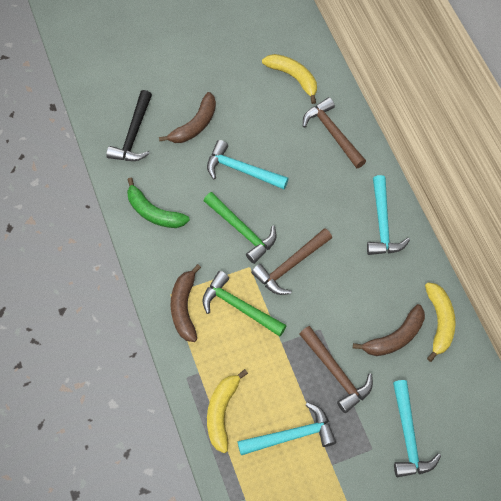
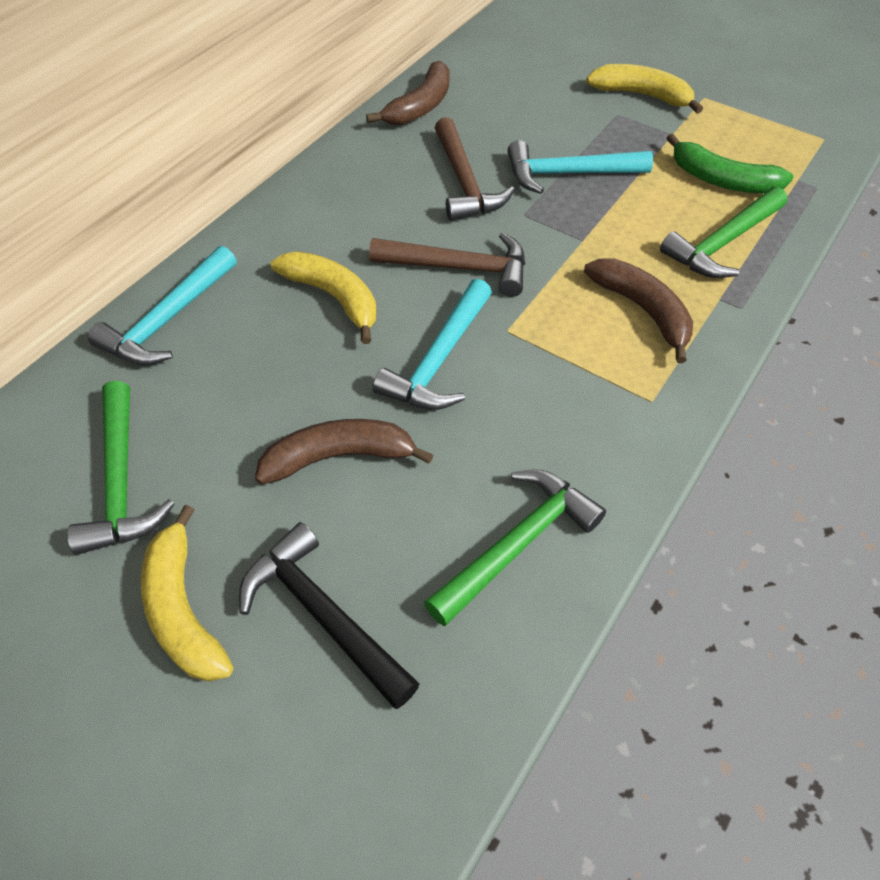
brown hammer: 3 -> 2
green hammer: 2 -> 3
turquoise hammer: 4 -> 3

